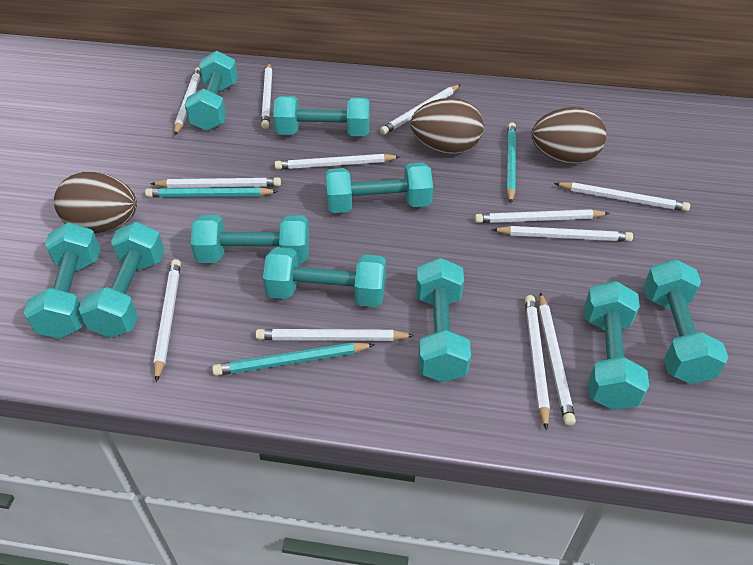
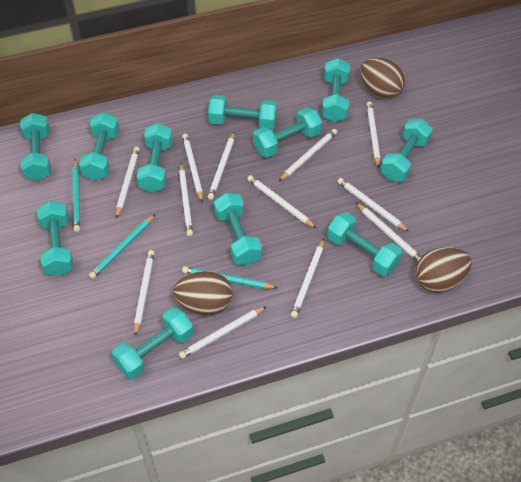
turquoise dumbbell: 10 -> 11

